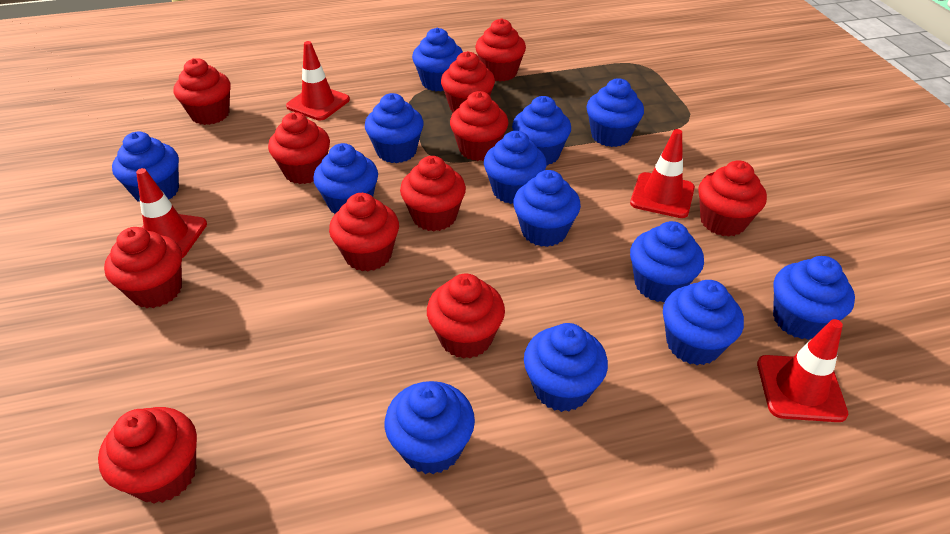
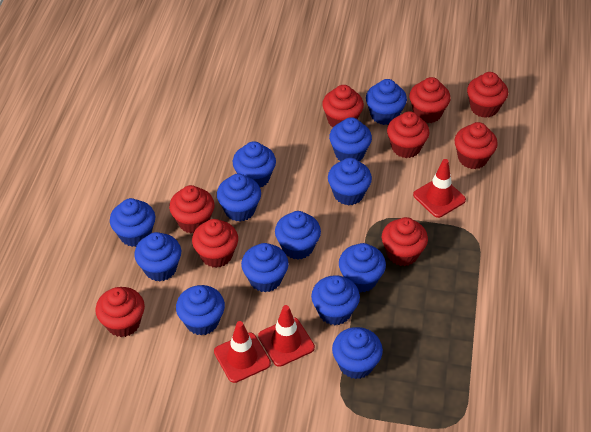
red cupcake: 11 -> 9
red traffic cone: 4 -> 3

